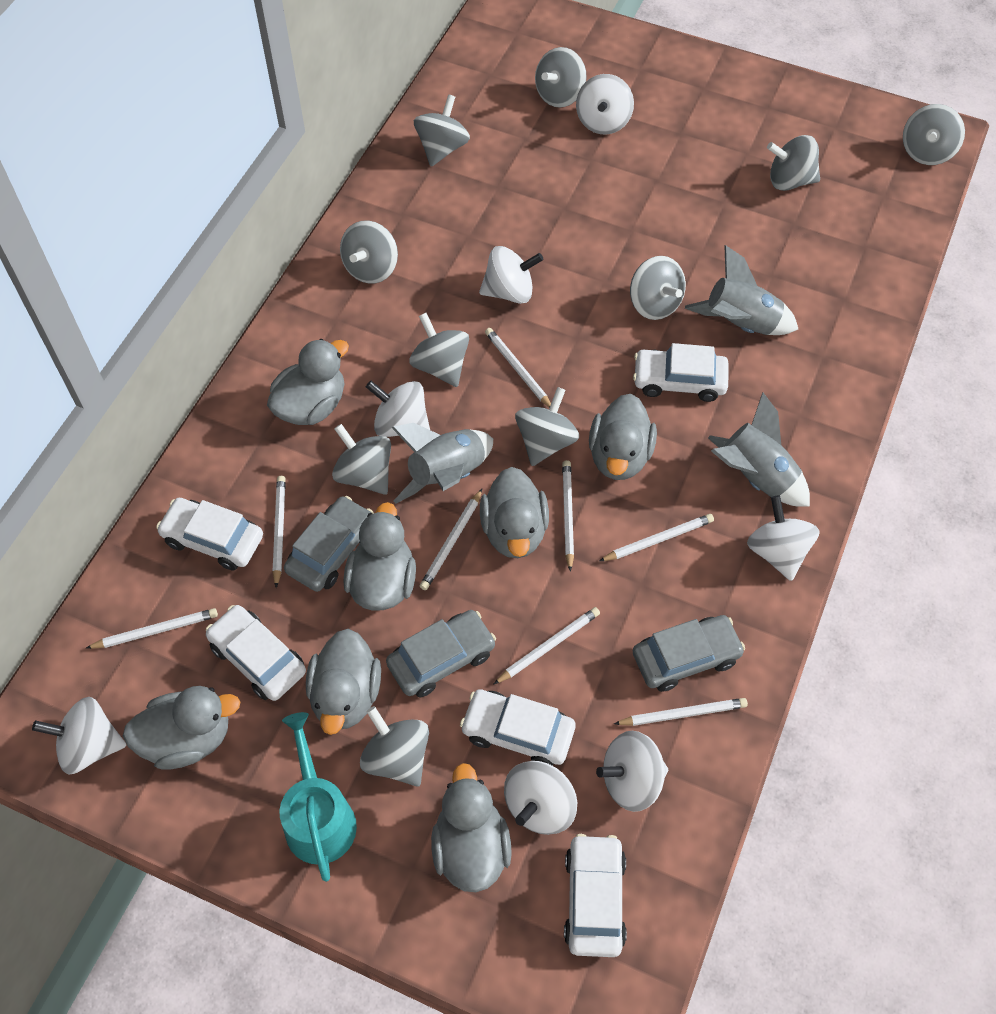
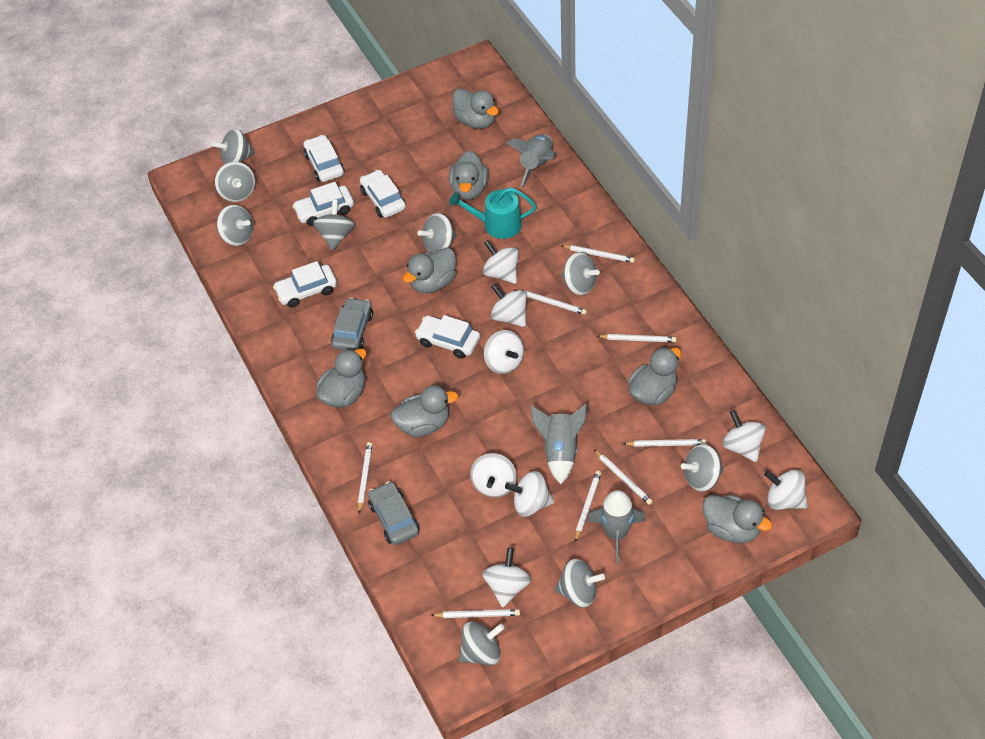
grey car: 3 -> 2
grey spinning top: 10 -> 9
white spinning top: 7 -> 8

